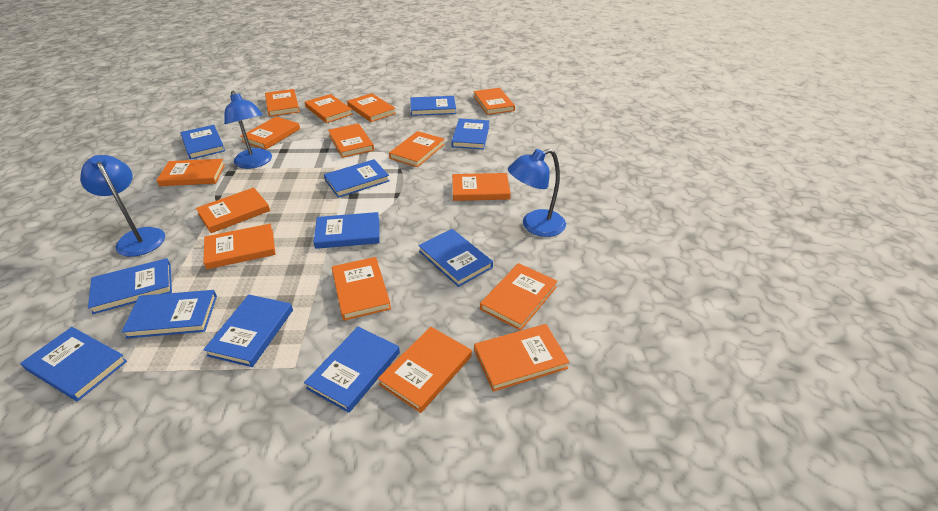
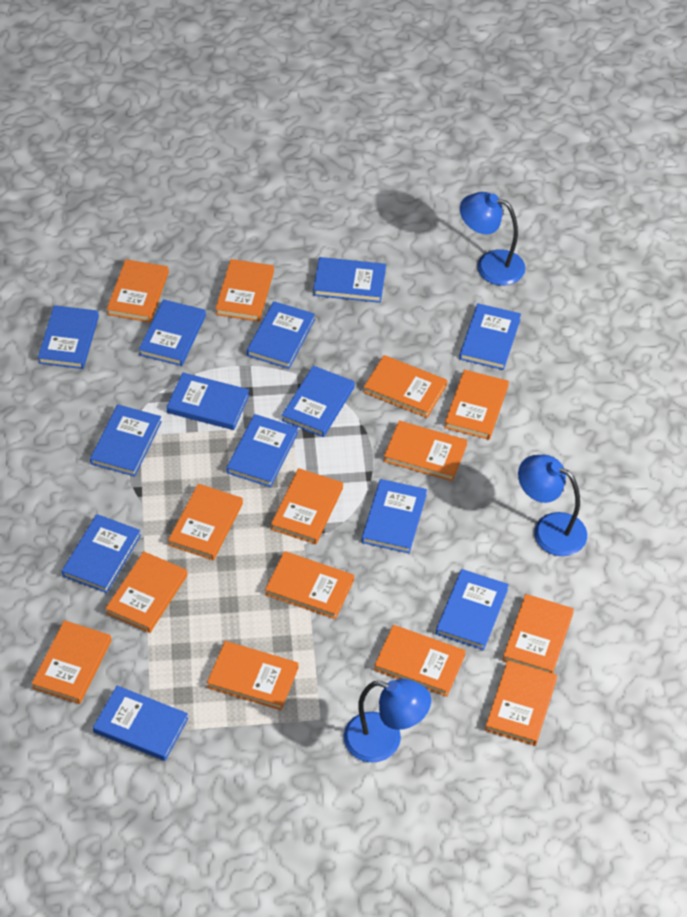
blue book: 11 -> 13
orange book: 15 -> 14

